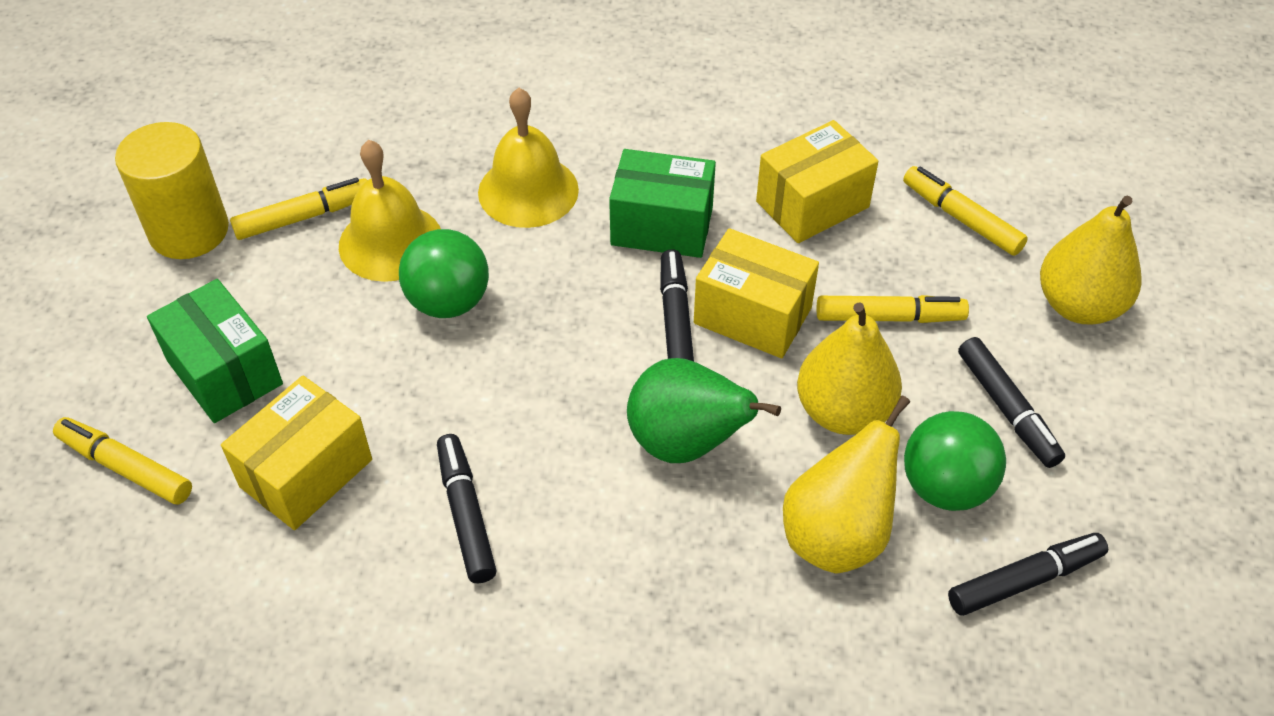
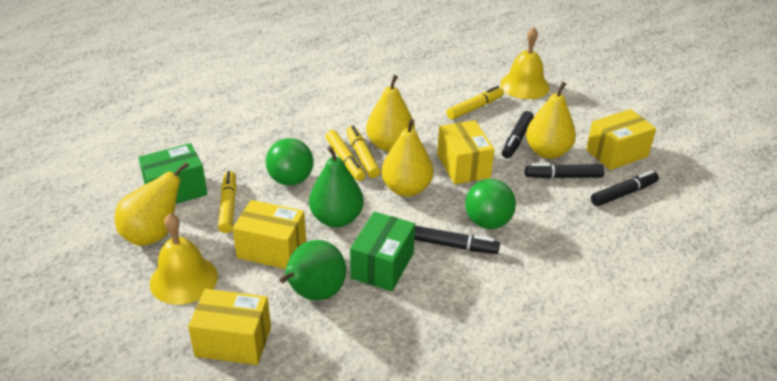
green pear: 1 -> 2
yellow box: 3 -> 4
yellow cylinder: 1 -> 0
yellow pear: 3 -> 4

